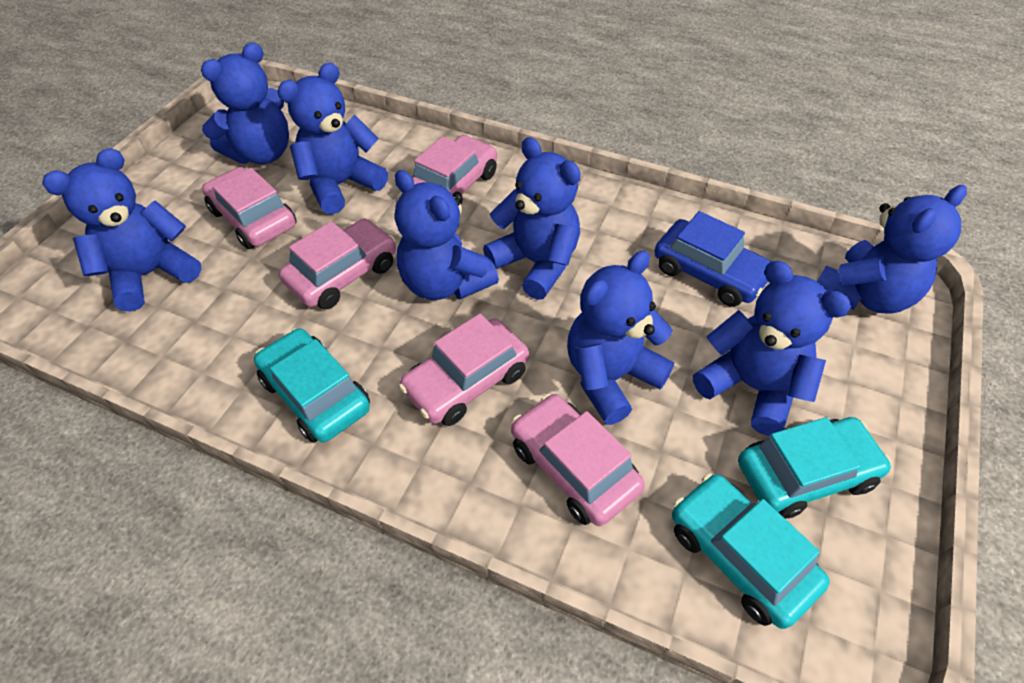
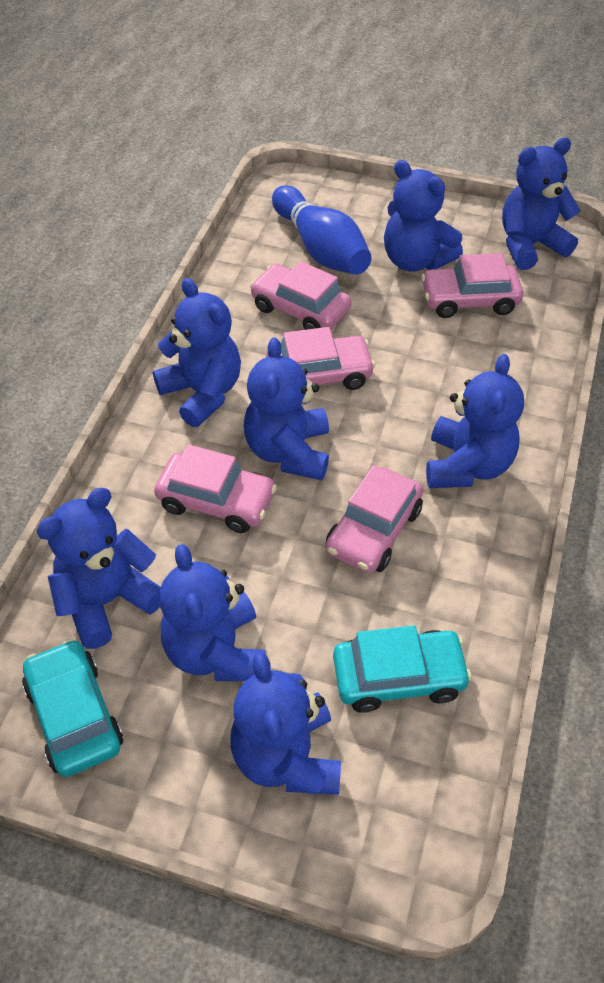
blue bowling pin: 0 -> 1
blue car: 1 -> 0
turquoise car: 3 -> 2

